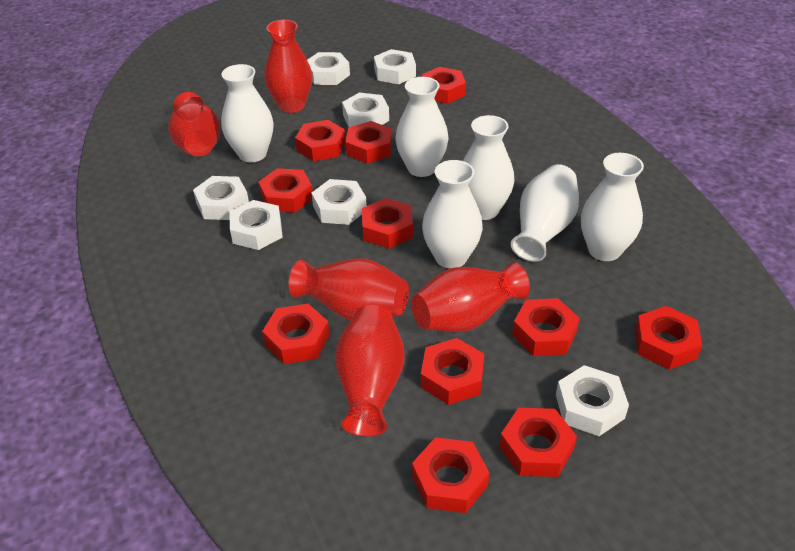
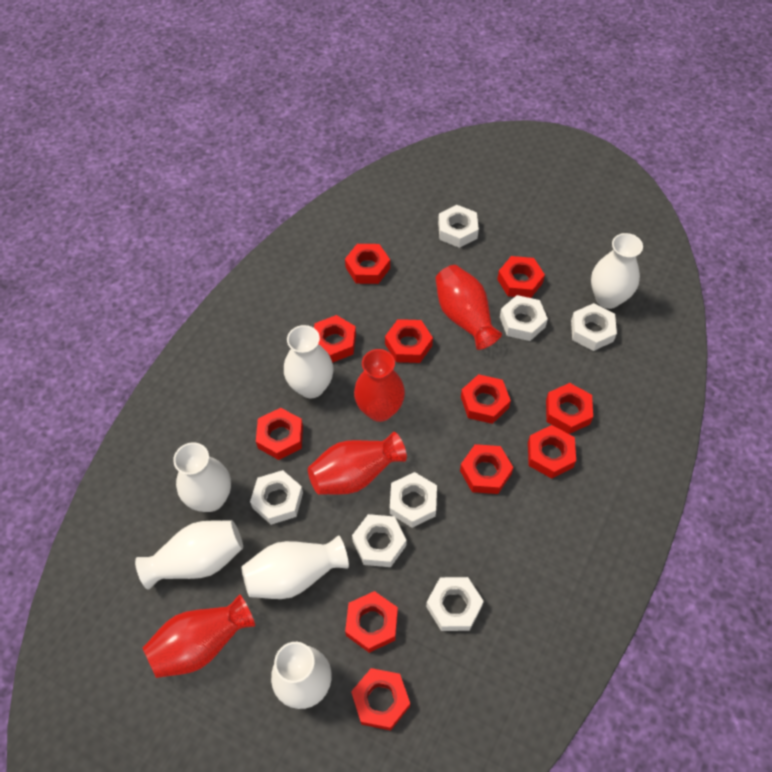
red vase: 5 -> 4

